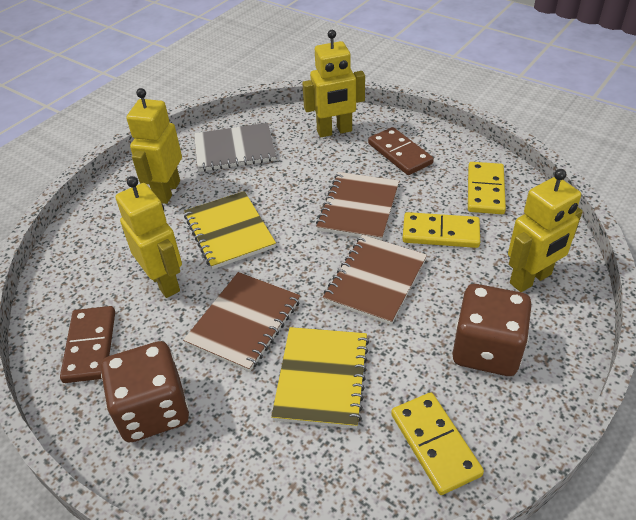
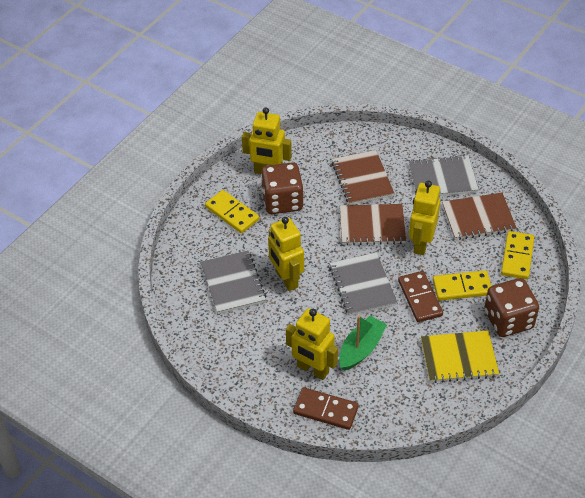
green boat: 0 -> 1
grey notebook: 1 -> 3
yellow notebook: 2 -> 1

